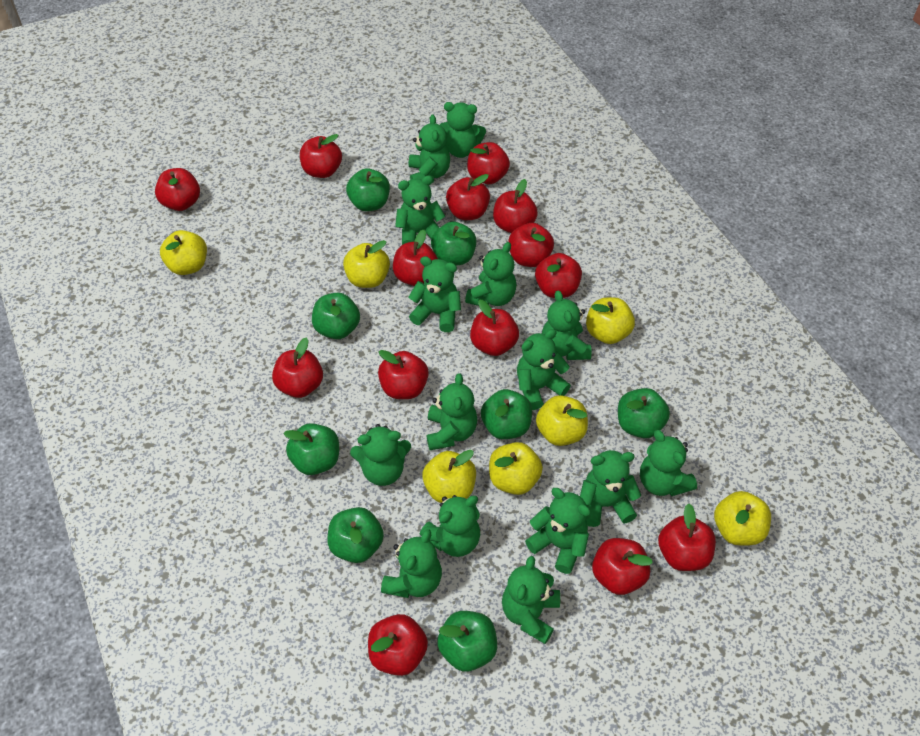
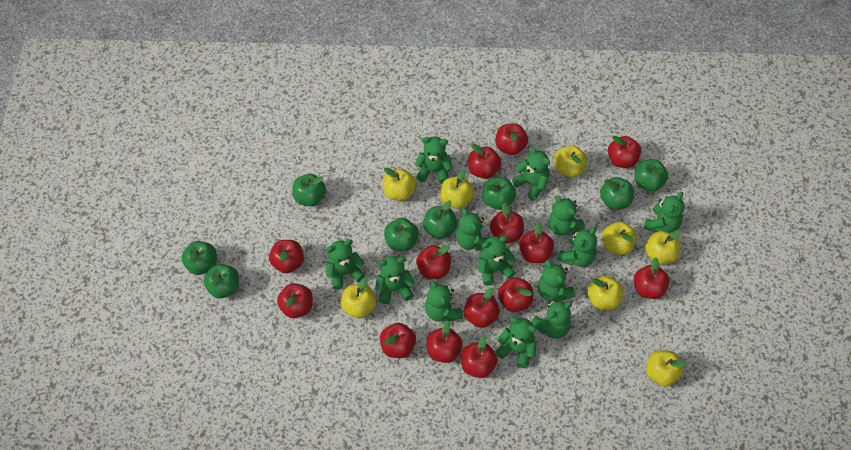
green teddy bear: 15 -> 13
yellow apple: 7 -> 8

